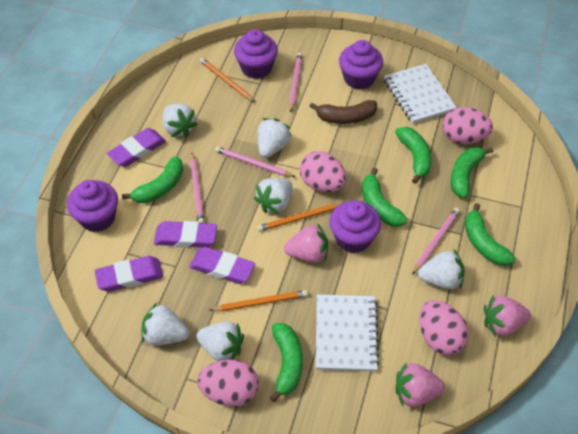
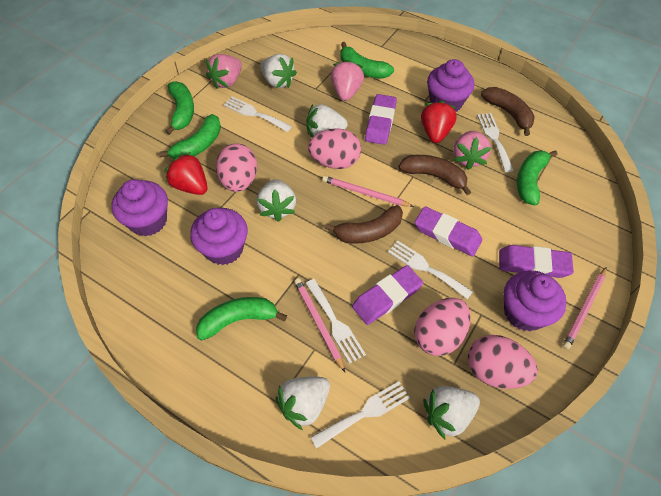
brown banana: 1 -> 3
green banana: 6 -> 5
orange pencil: 3 -> 0
pink pencil: 4 -> 3
red strawberry: 0 -> 2
white fork: 0 -> 5
white notebook: 2 -> 0
white strawberry: 6 -> 5

